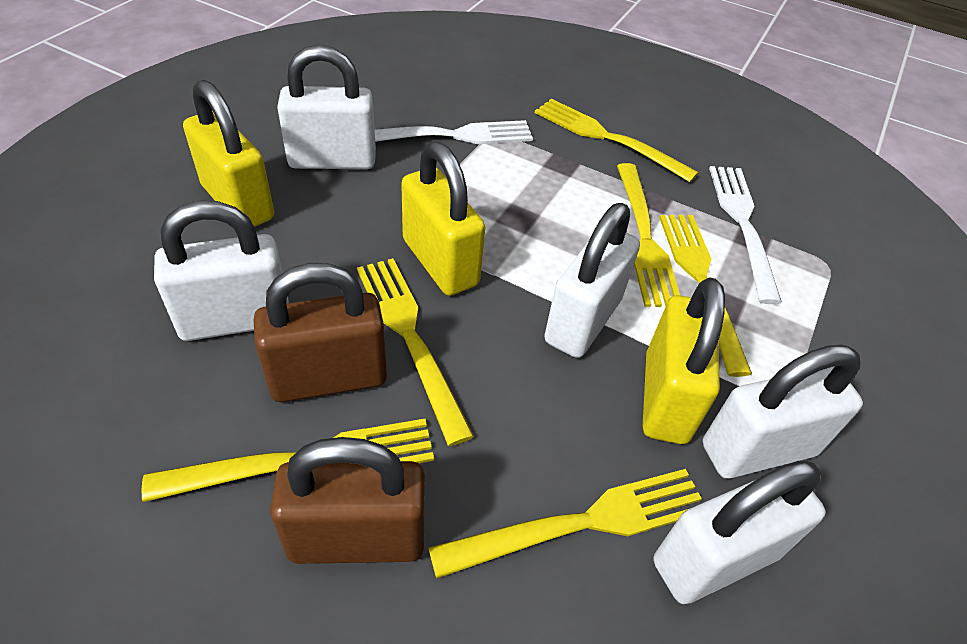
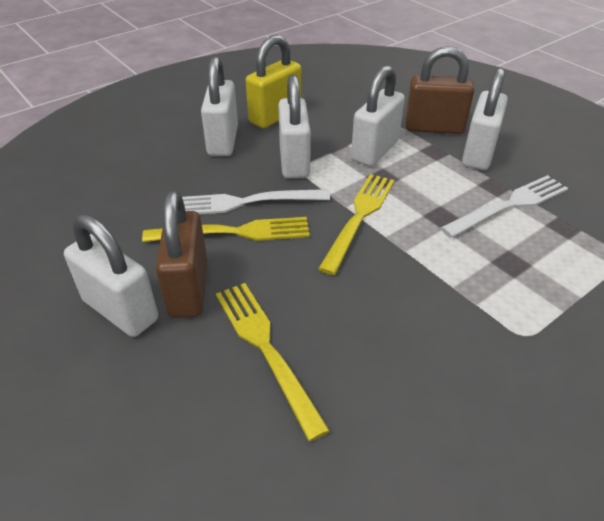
yellow fork: 6 -> 3
yellow padlock: 3 -> 1

